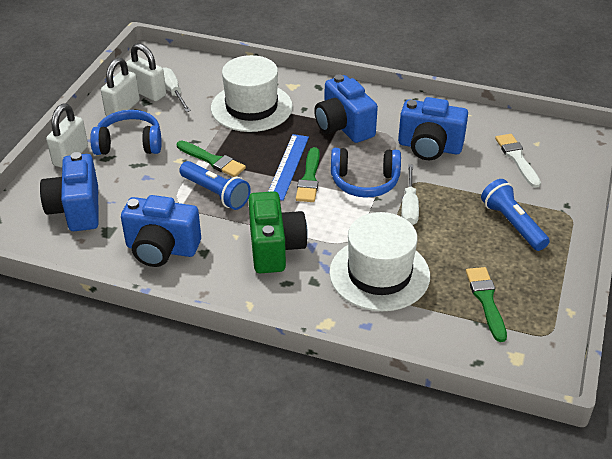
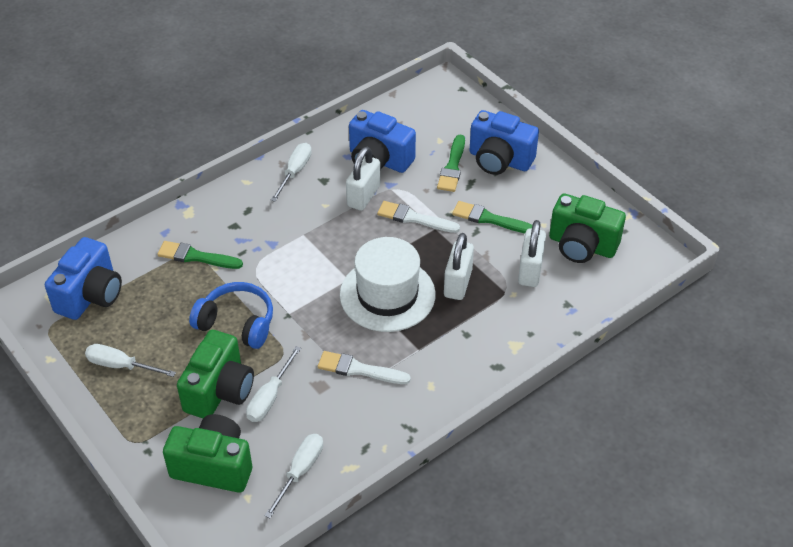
blue camera: 4 -> 3
blue flashlight: 2 -> 0
blue headphones: 2 -> 1
blue ruler: 1 -> 0
green camera: 1 -> 3
white brush: 1 -> 2
white hat: 2 -> 1
white screwdriver: 2 -> 4

